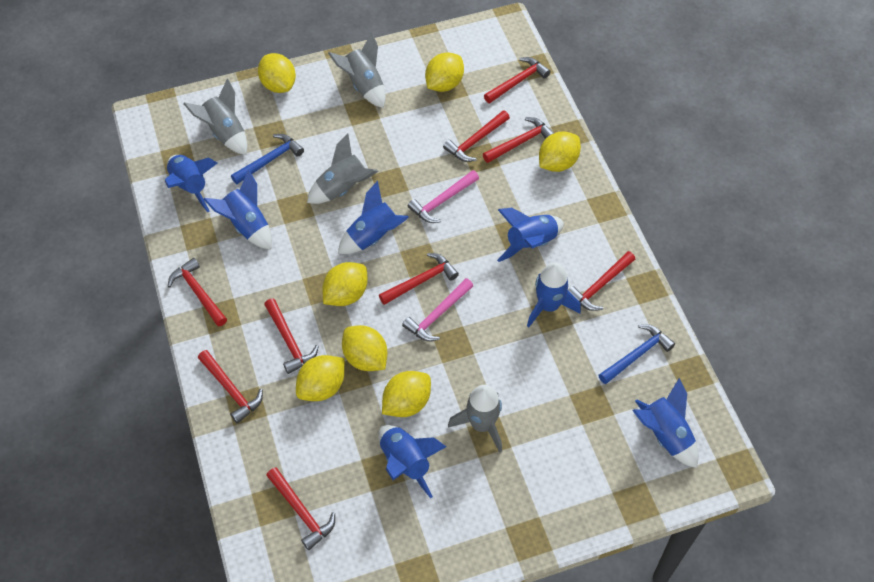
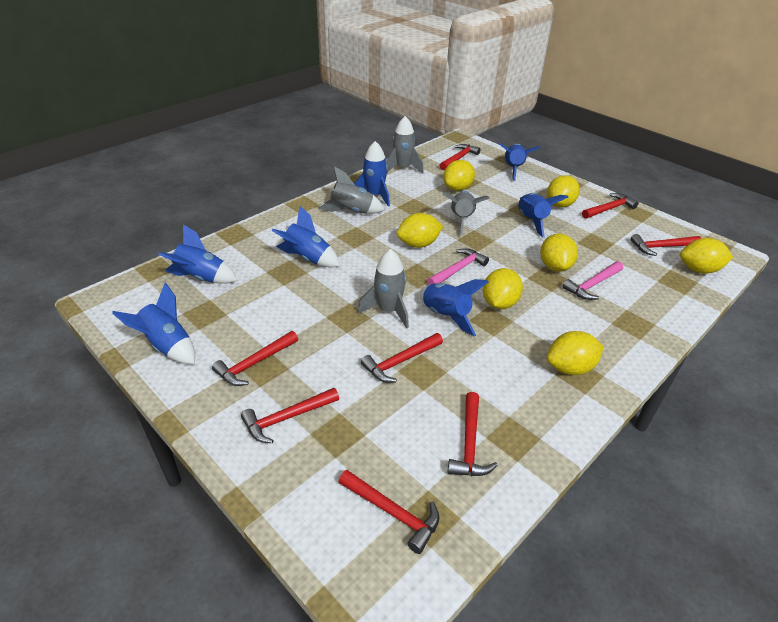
blue hammer: 2 -> 0
red hammer: 9 -> 8

